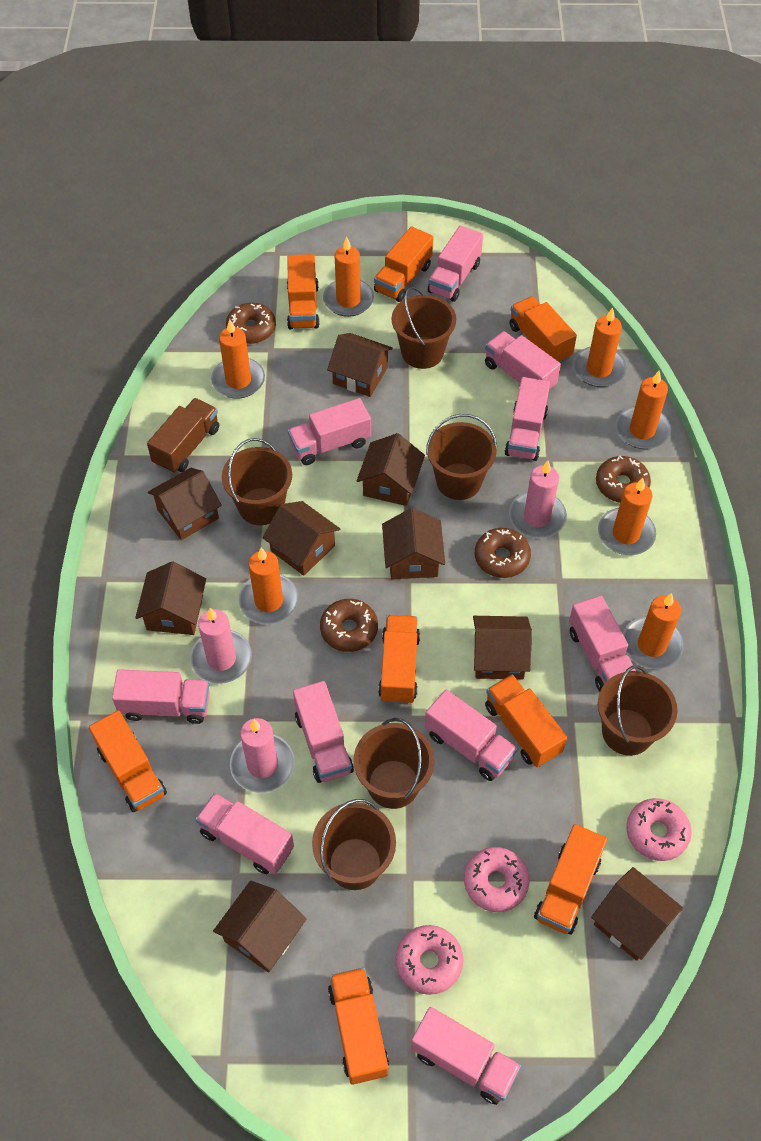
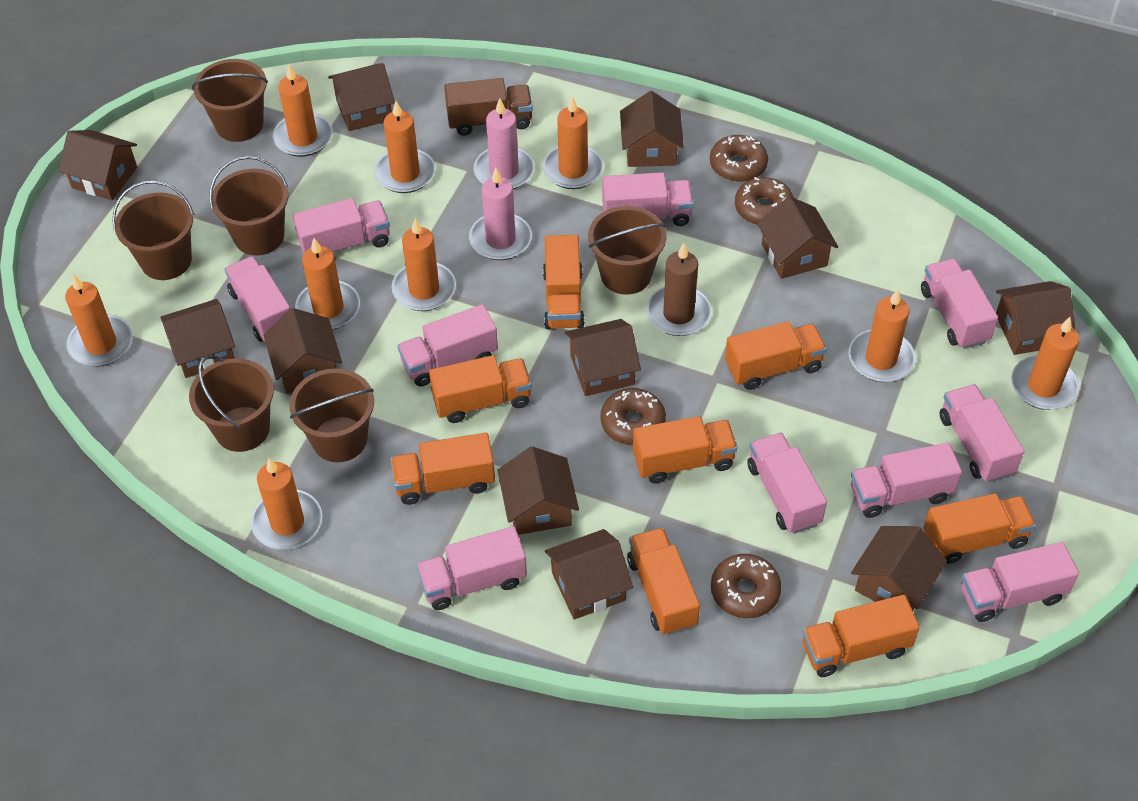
brown candle: 0 -> 1
brown house: 9 -> 11
orange candle: 7 -> 9
pink candle: 3 -> 2
pink donut: 3 -> 0

